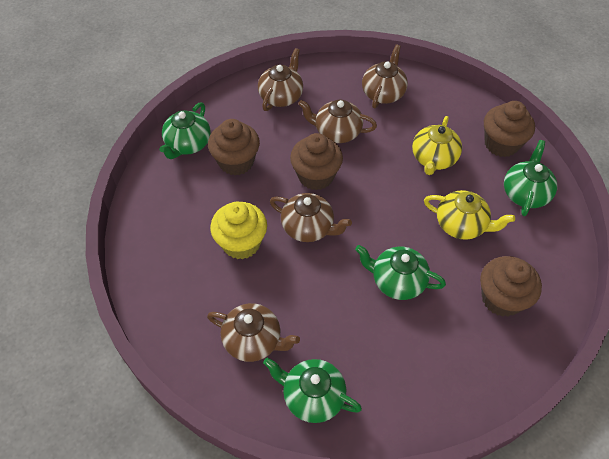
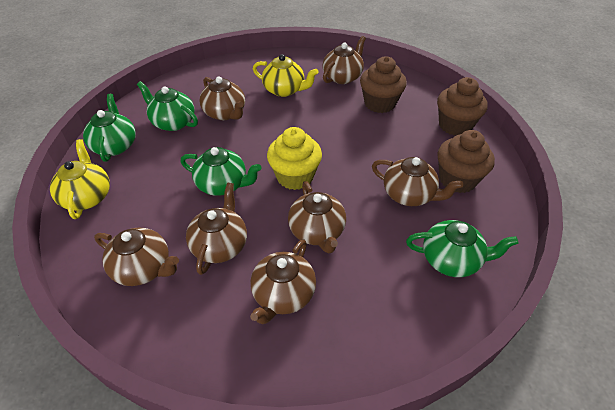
brown cupcake: 4 -> 3
brown teapot: 5 -> 7

